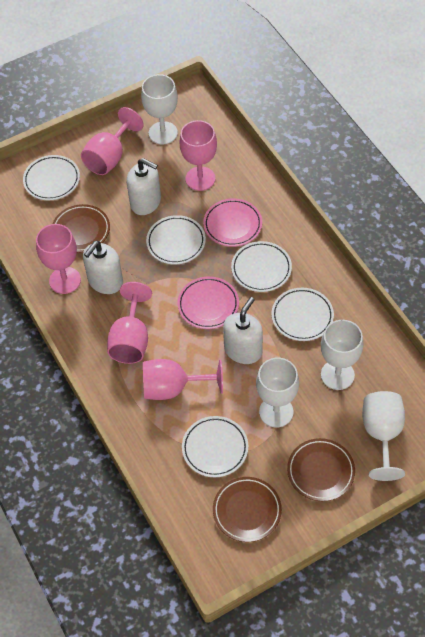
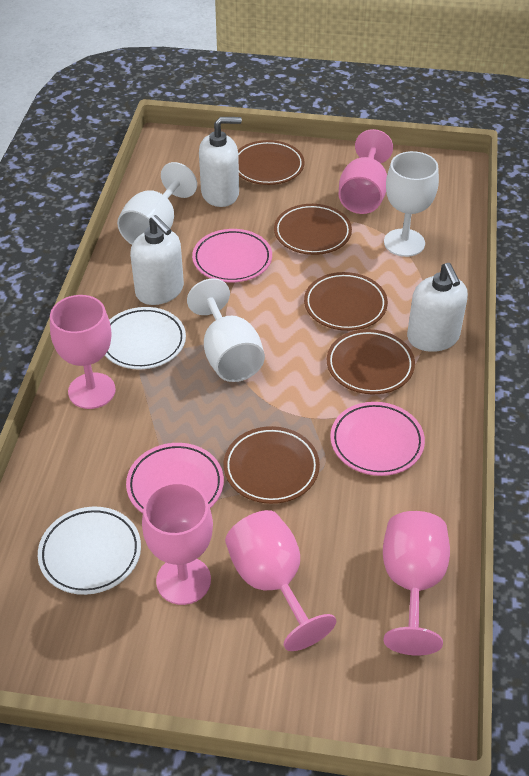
brown plate: 3 -> 5
pink plate: 2 -> 3
white goblet: 4 -> 3
white plate: 5 -> 2

